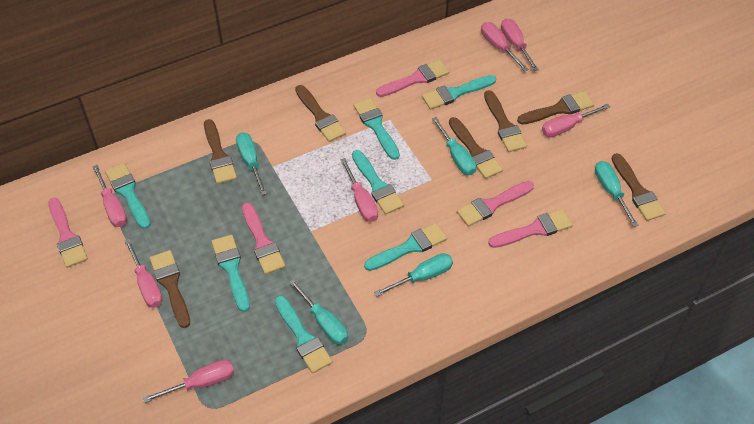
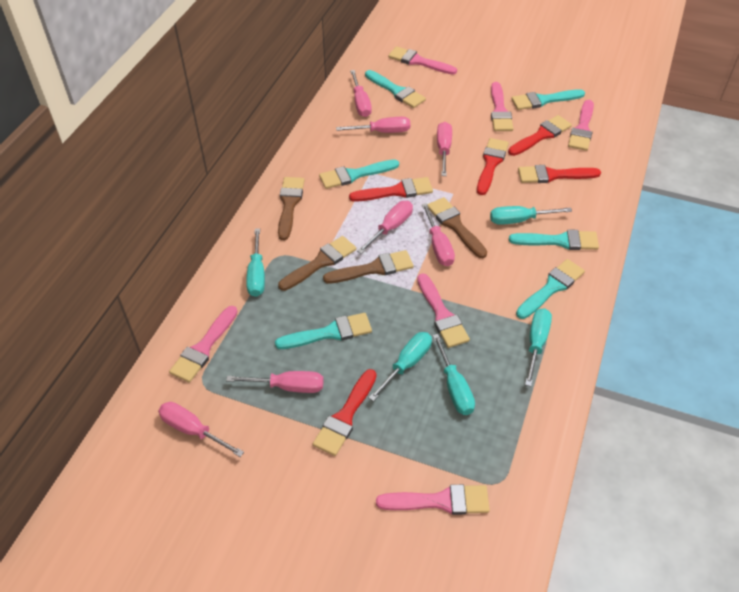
brown brush: 7 -> 4
pink brush: 5 -> 6
red brush: 0 -> 5
turquoise brush: 7 -> 6

